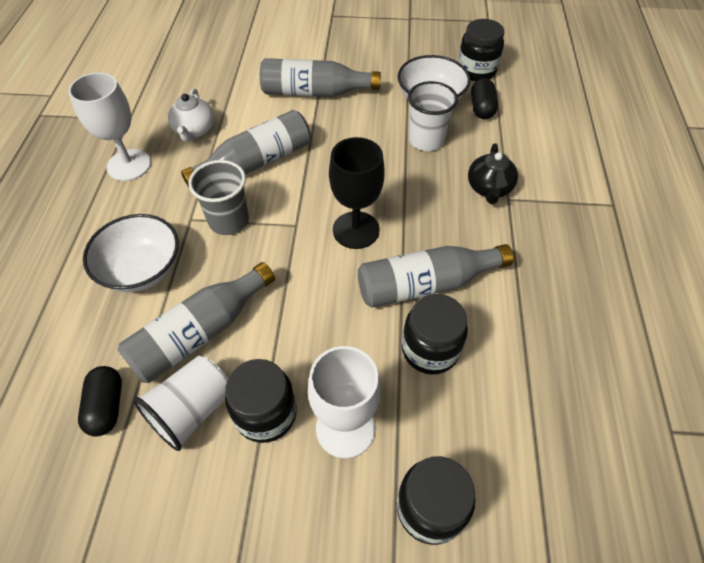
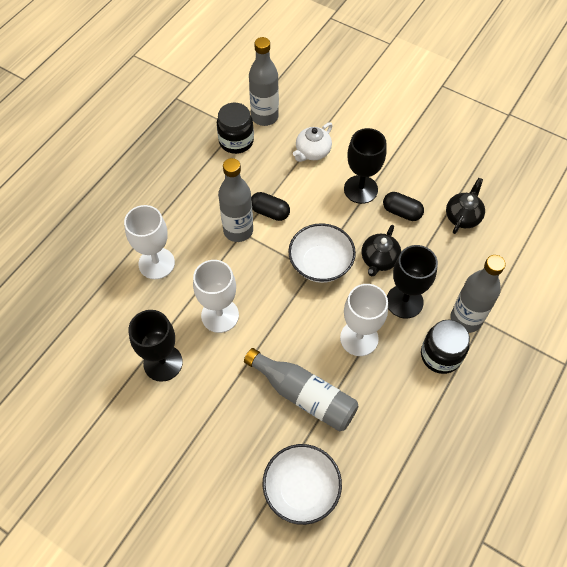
black goblet: 1 -> 3
black jar: 4 -> 2
black teapot: 1 -> 2
grey cup: 1 -> 0
white cup: 2 -> 0
white goblet: 2 -> 3

